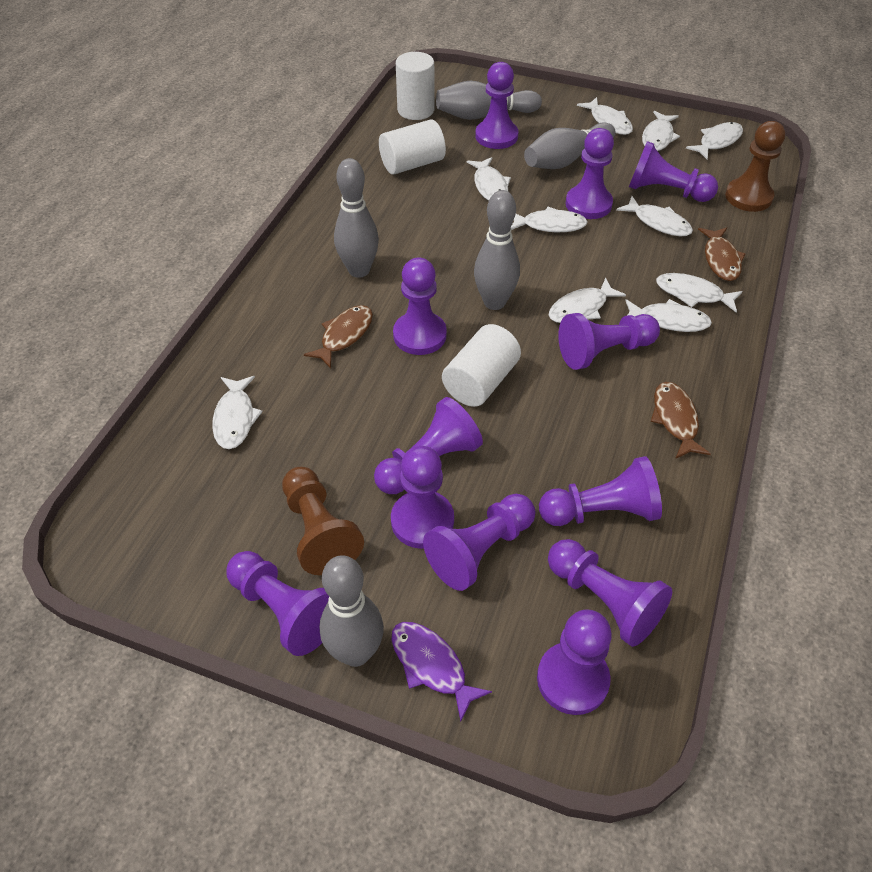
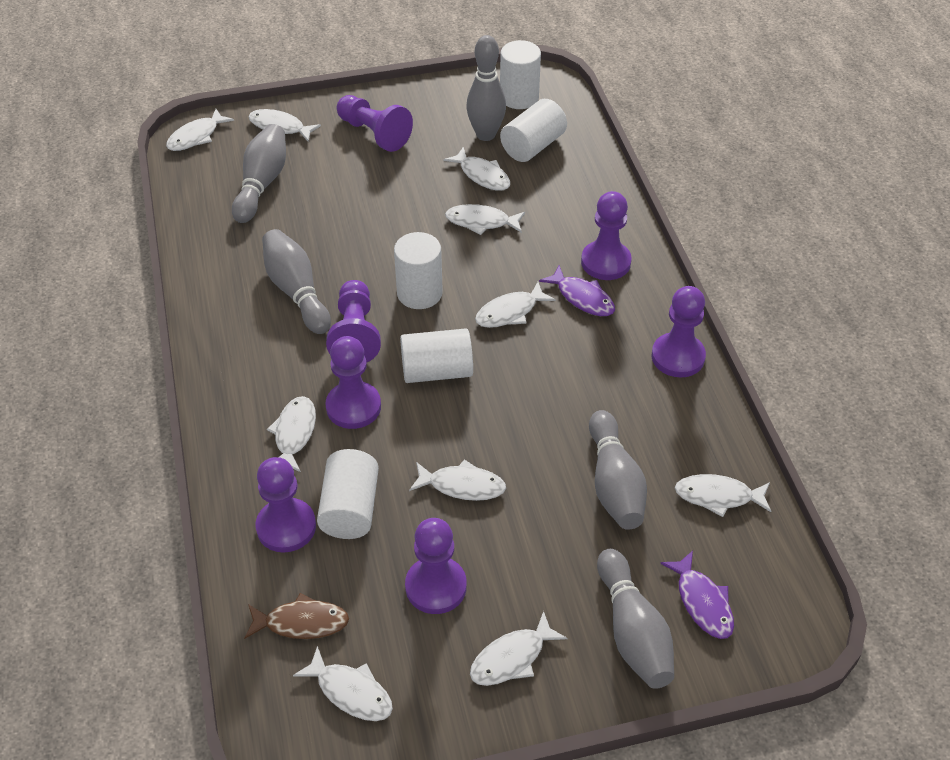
brown fish: 3 -> 1
brown pawn: 2 -> 0
purple fish: 1 -> 2
purple pawn: 12 -> 7
white cylinder: 3 -> 5

